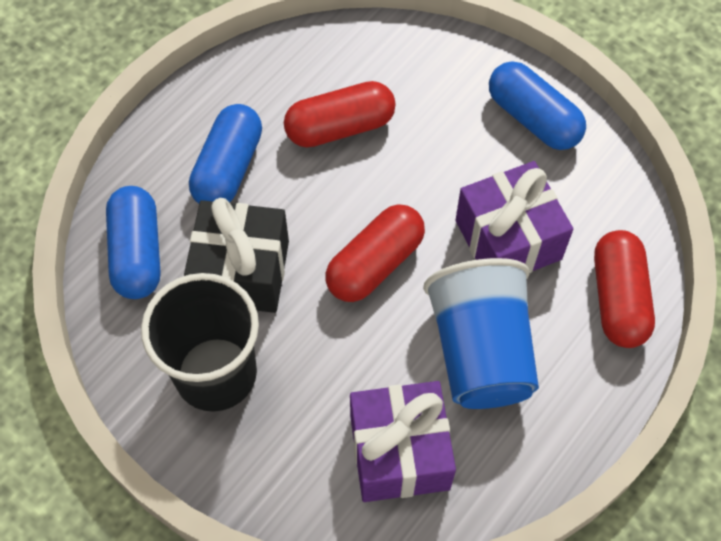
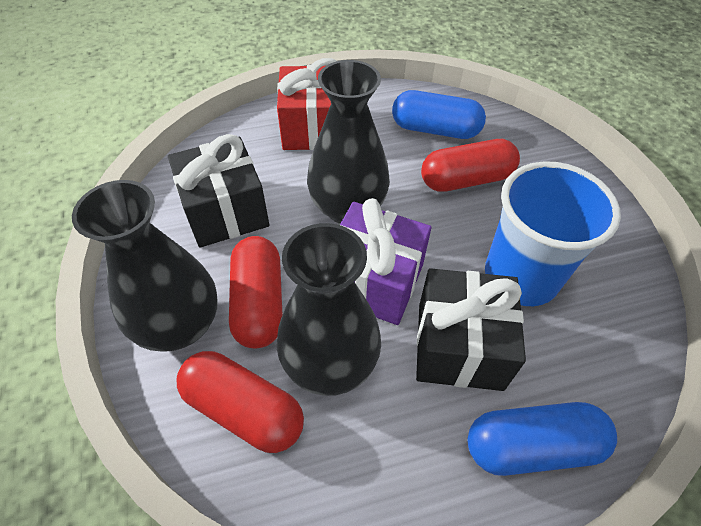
black cup: 1 -> 0
black gift: 1 -> 2
black vase: 0 -> 3
blue capsule: 3 -> 2
purple gift: 2 -> 1
red gift: 0 -> 1

